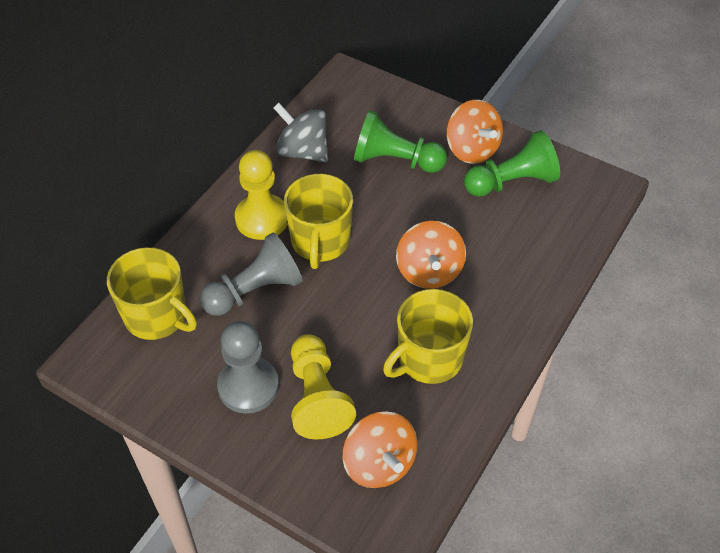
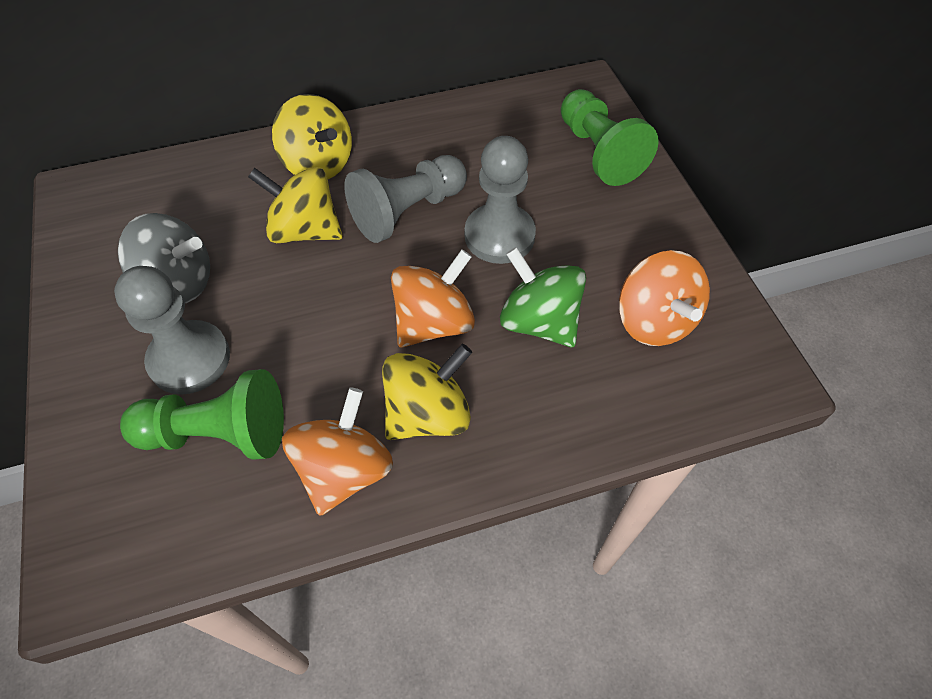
green spinning top: 0 -> 1
grey pawn: 2 -> 3
yellow mug: 3 -> 0
yellow pawn: 2 -> 0
yellow spinning top: 0 -> 3

